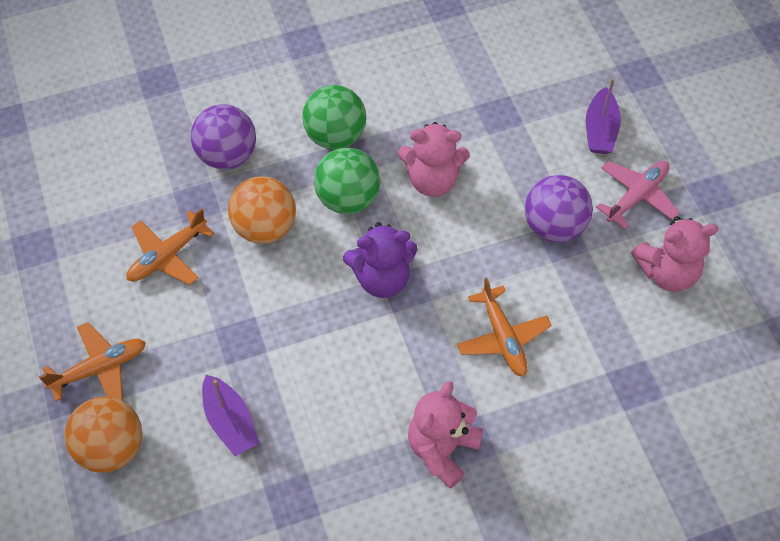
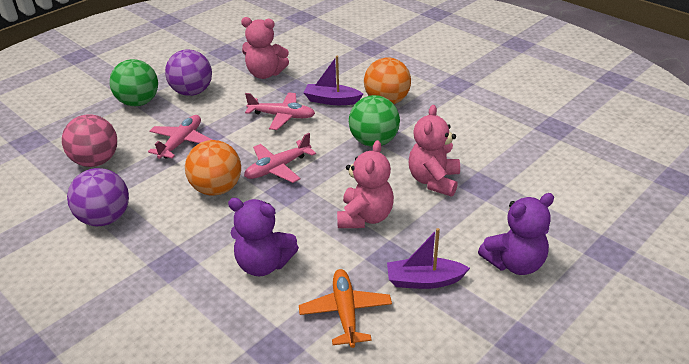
orange plane: 3 -> 1
pink ball: 0 -> 1
pink plane: 1 -> 3
purple teddy bear: 1 -> 2

